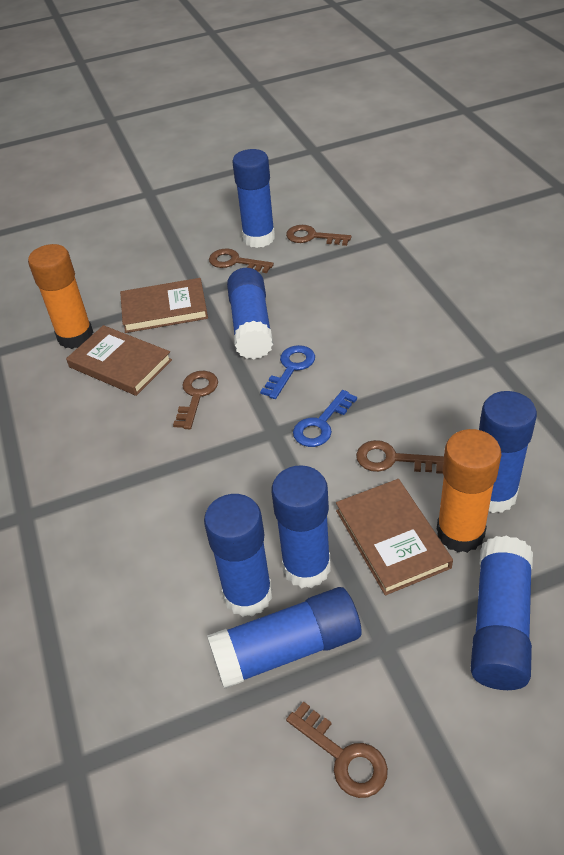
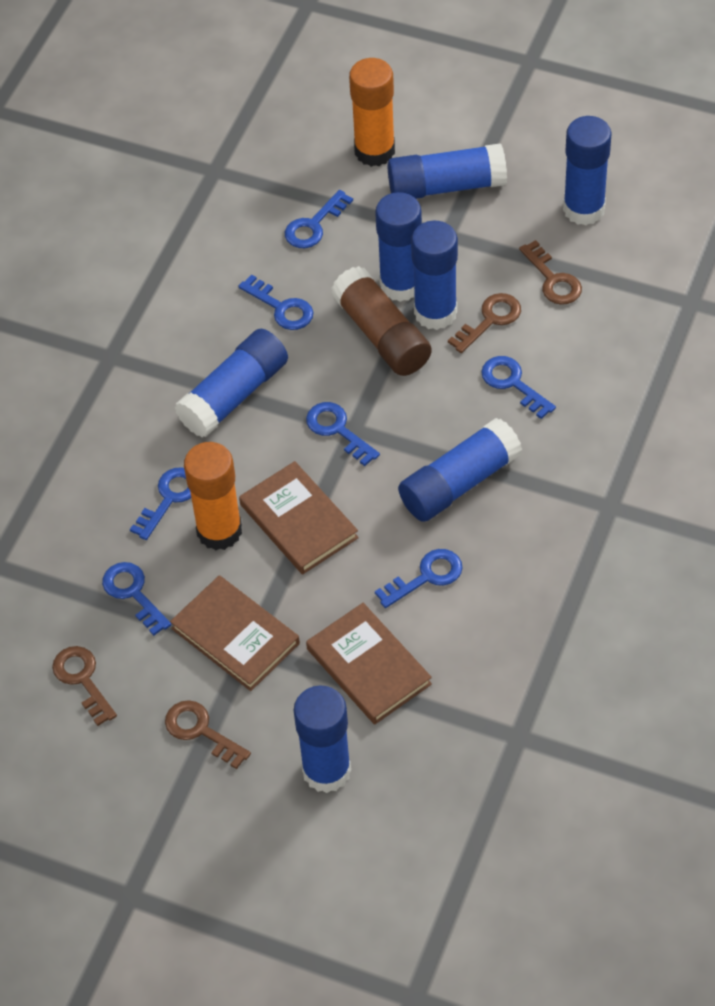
blue key: 2 -> 7
brown glue stick: 0 -> 1
brown key: 5 -> 4

